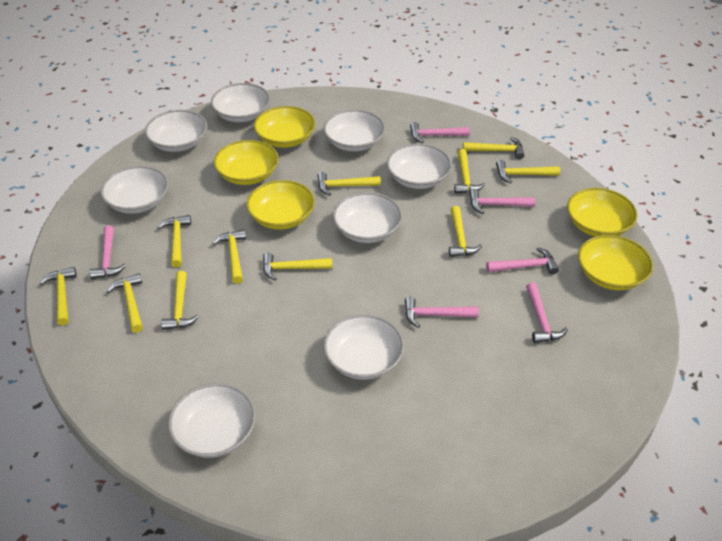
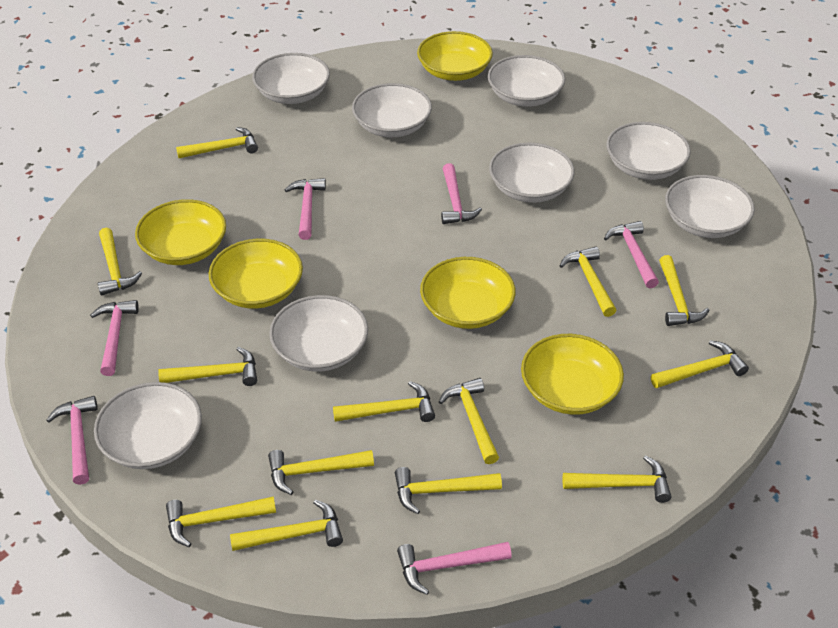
yellow hammer: 11 -> 13

